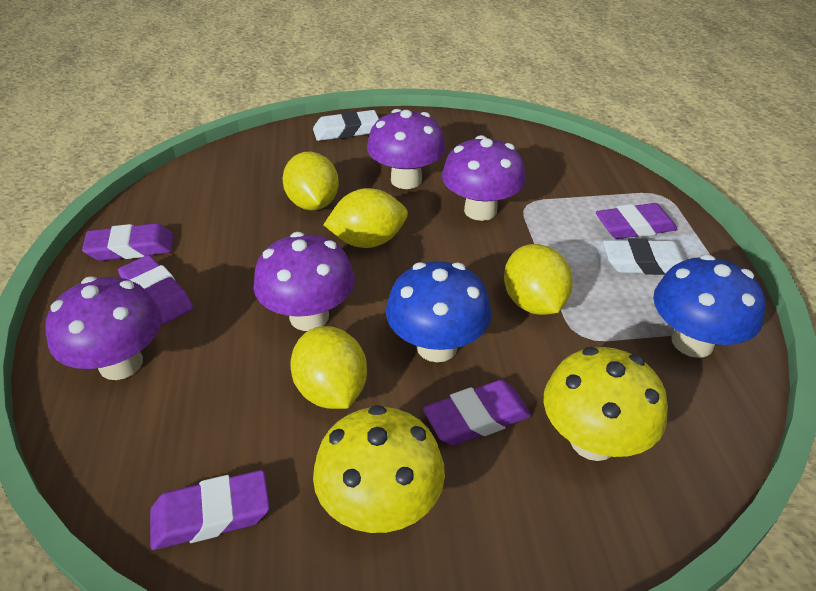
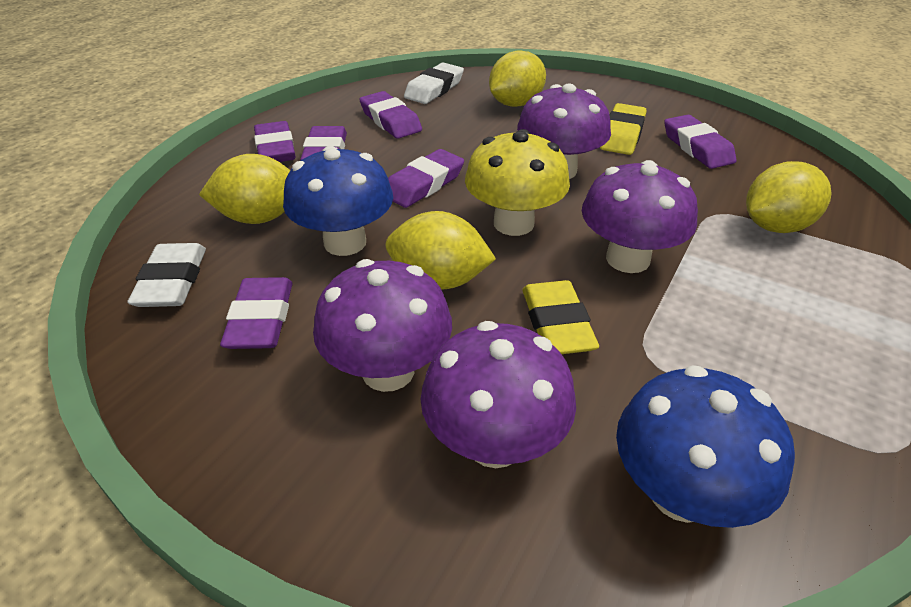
purple eraser: 5 -> 6
yellow eraser: 0 -> 2
yellow mushroom: 2 -> 1

